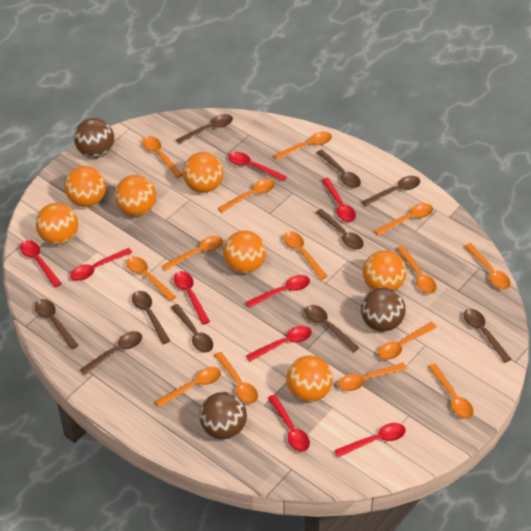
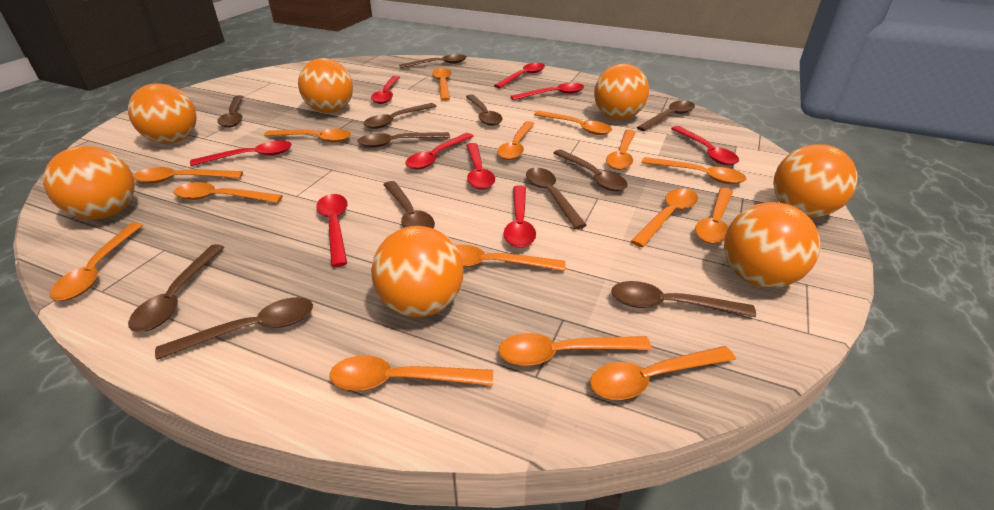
brown ball: 3 -> 0
brown spoon: 10 -> 12
orange spoon: 14 -> 15

